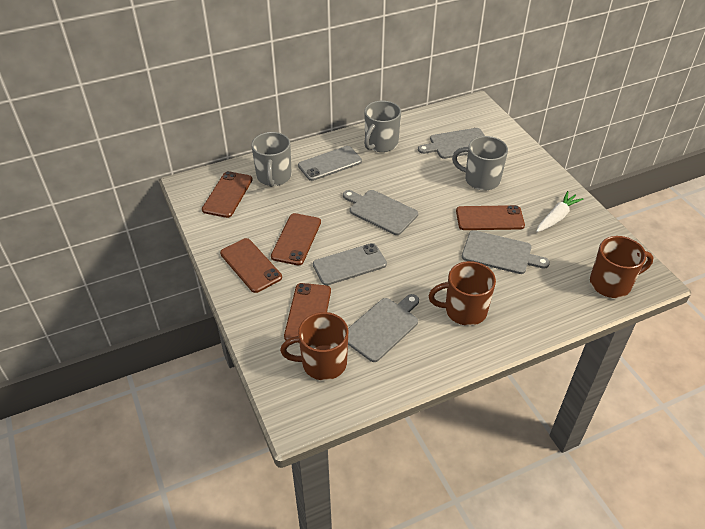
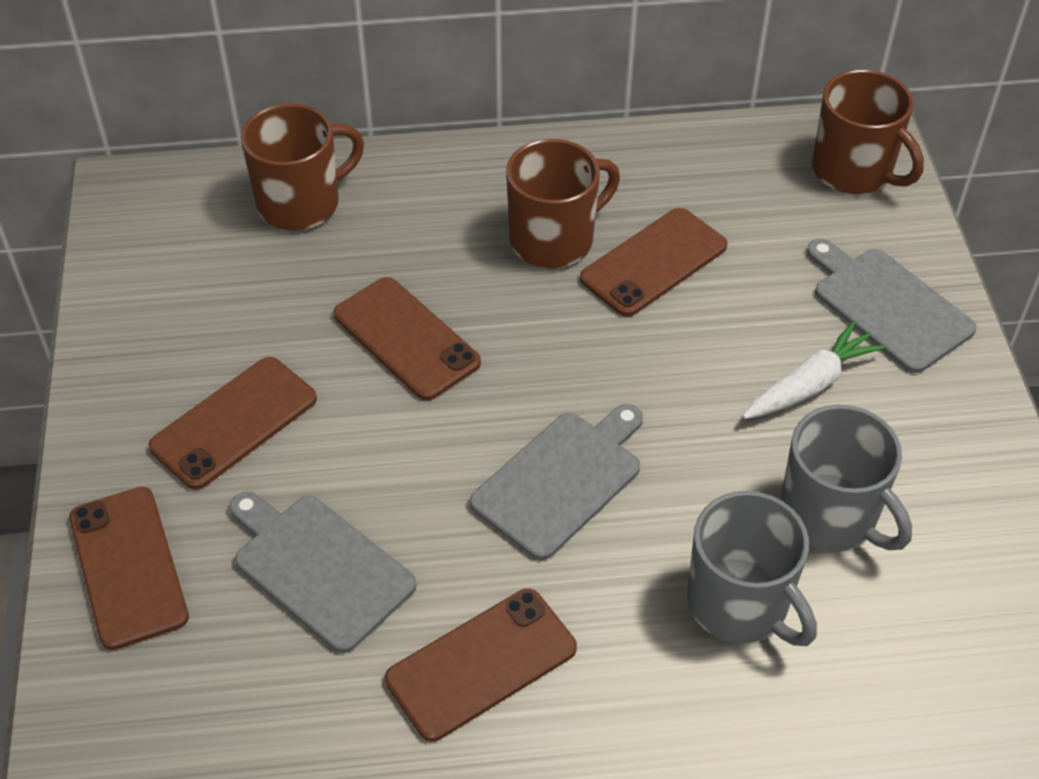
grey cutting board: 4 -> 3
grey mug: 3 -> 2
grey phone: 2 -> 0

